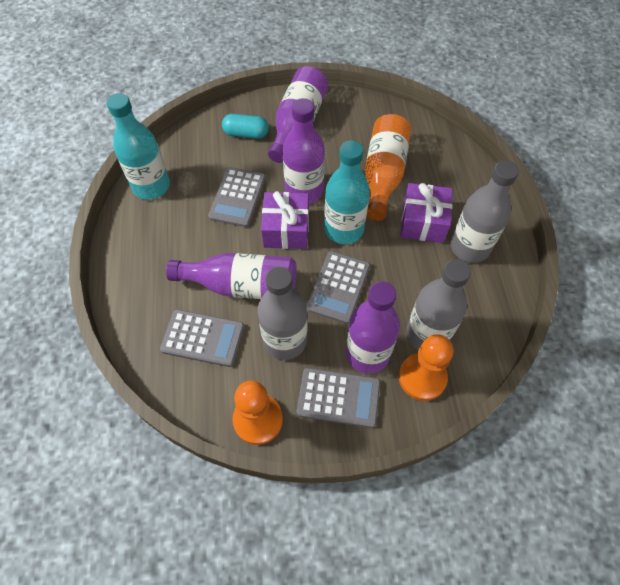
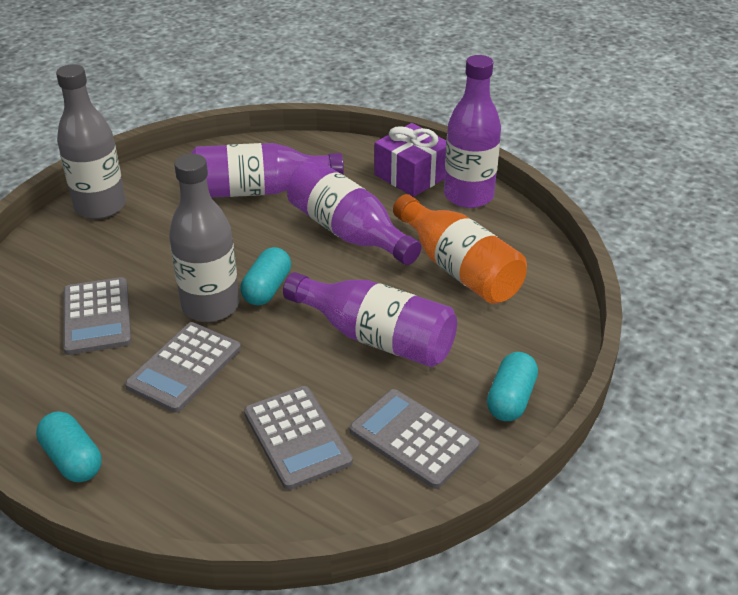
grey bottle: 3 -> 2
orange pawn: 2 -> 0
purple gift: 2 -> 1
turquoise bottle: 2 -> 0
turquoise capsule: 1 -> 3

